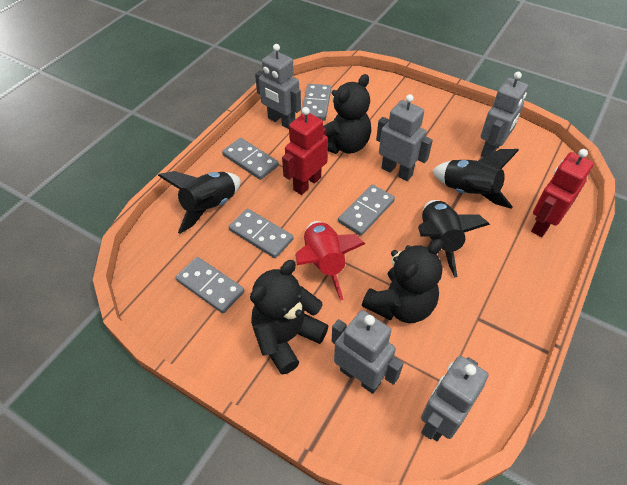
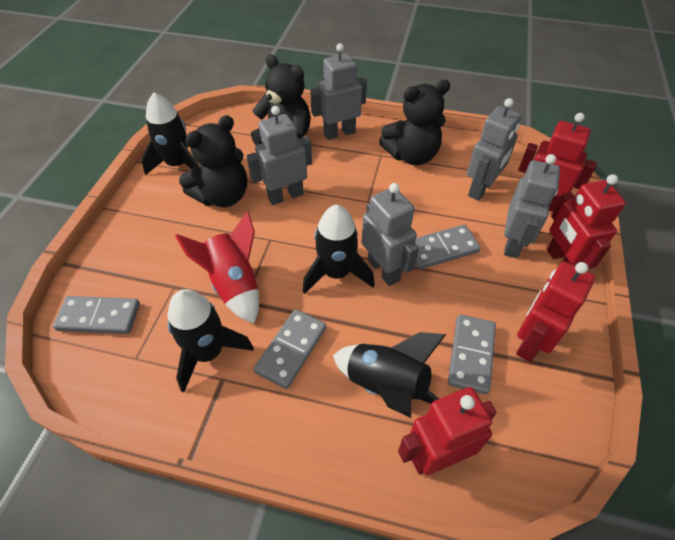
black rocket: 3 -> 4
grey domino: 5 -> 4
red robot: 2 -> 4

